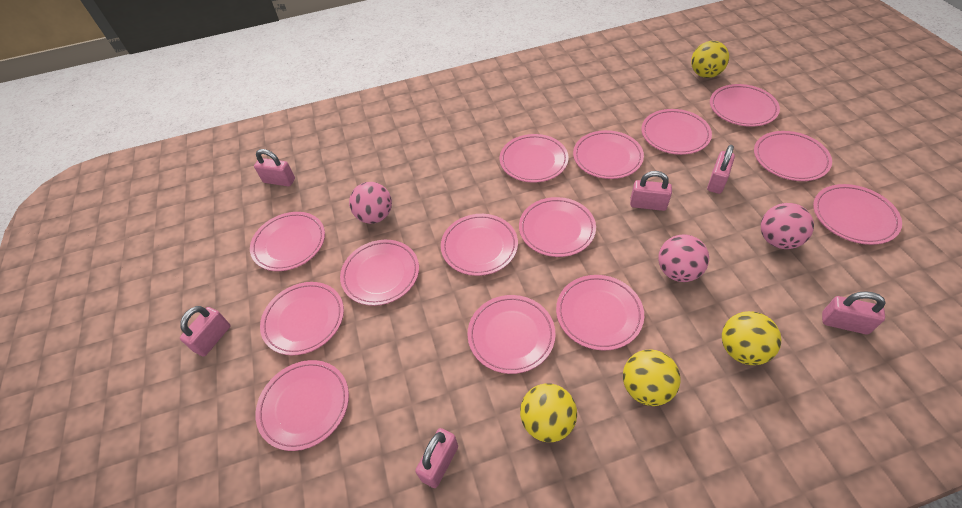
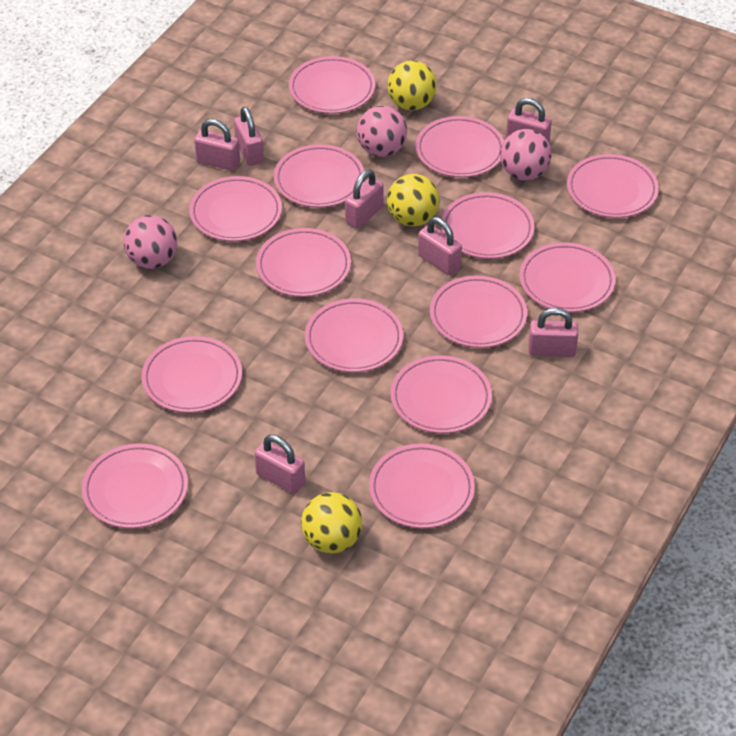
pink padlock: 6 -> 7
yellow ball: 4 -> 3

